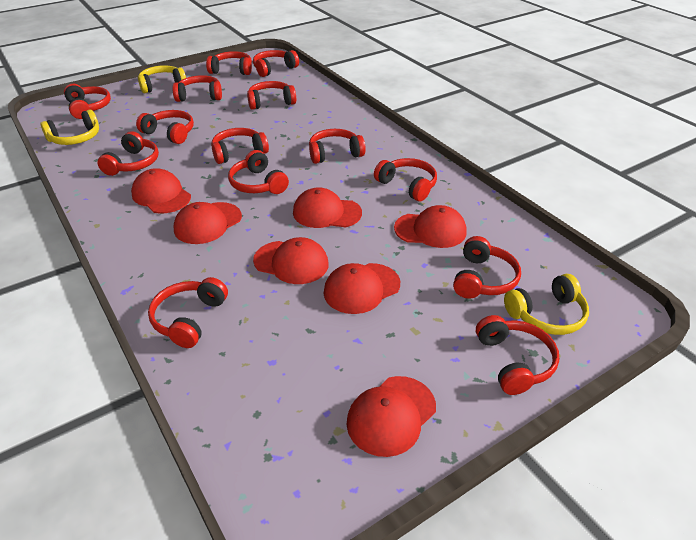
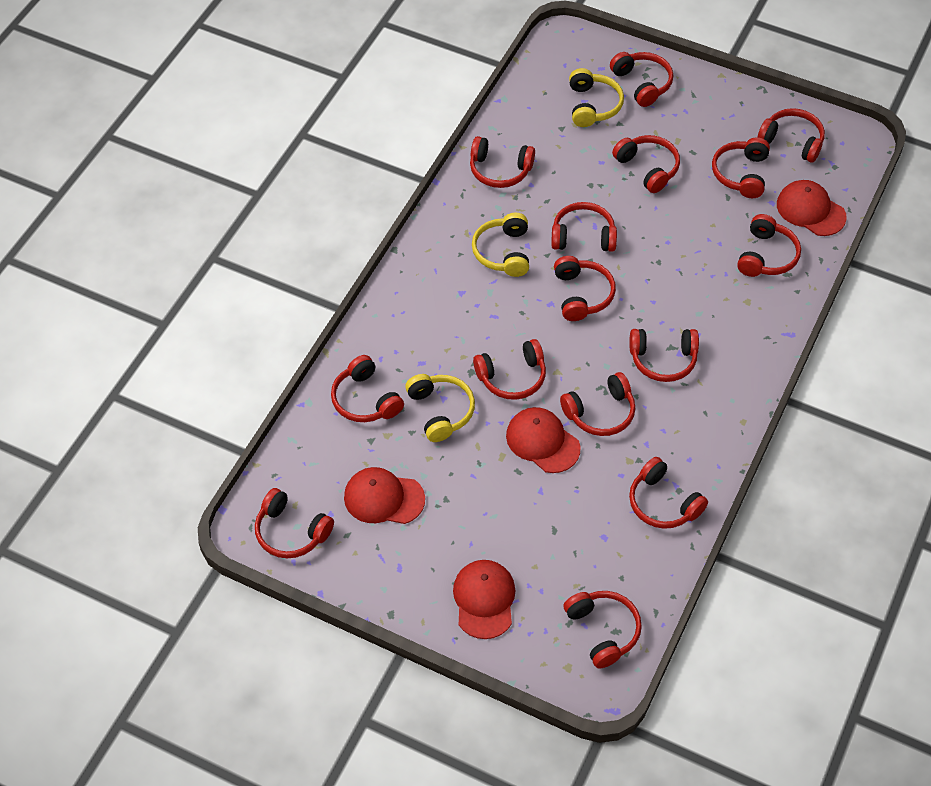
red cap: 7 -> 4
red headphones: 14 -> 15

